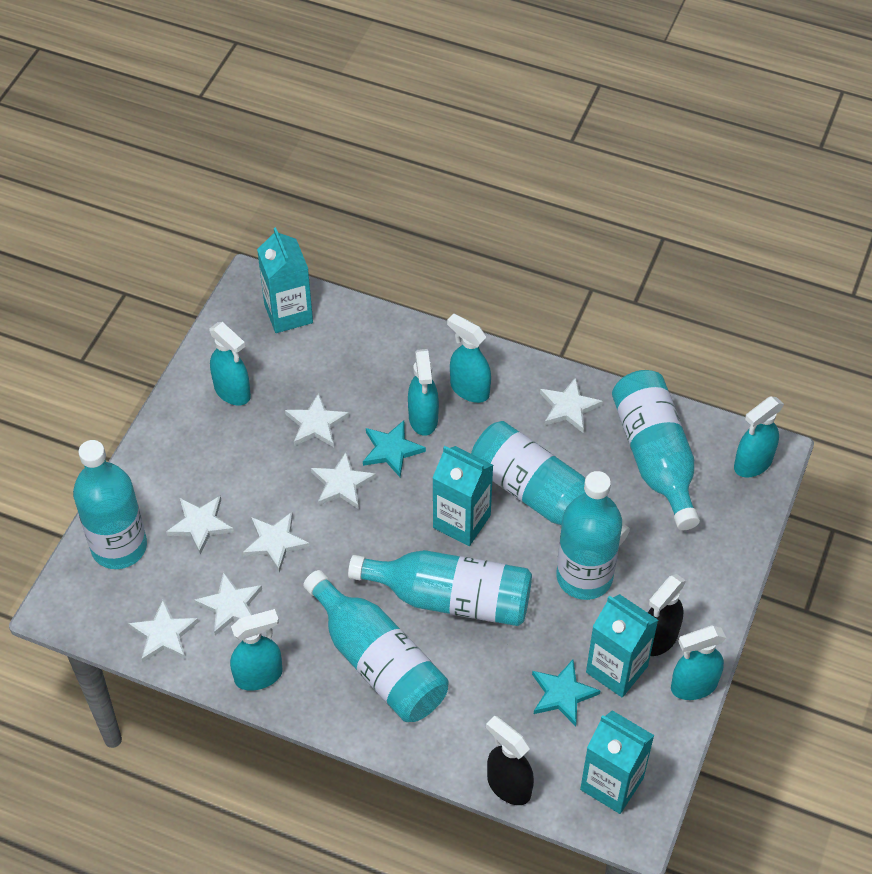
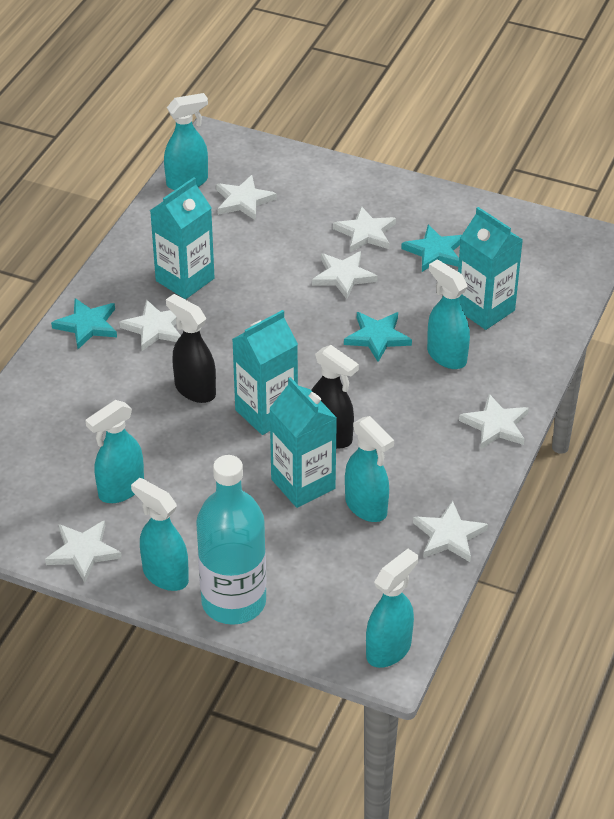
turquoise bottle: 6 -> 1
turquoise star: 2 -> 3

